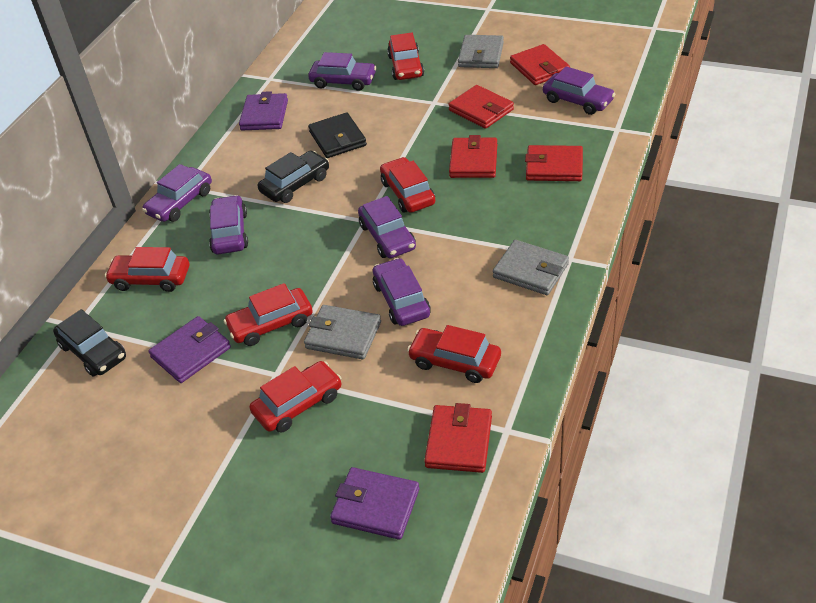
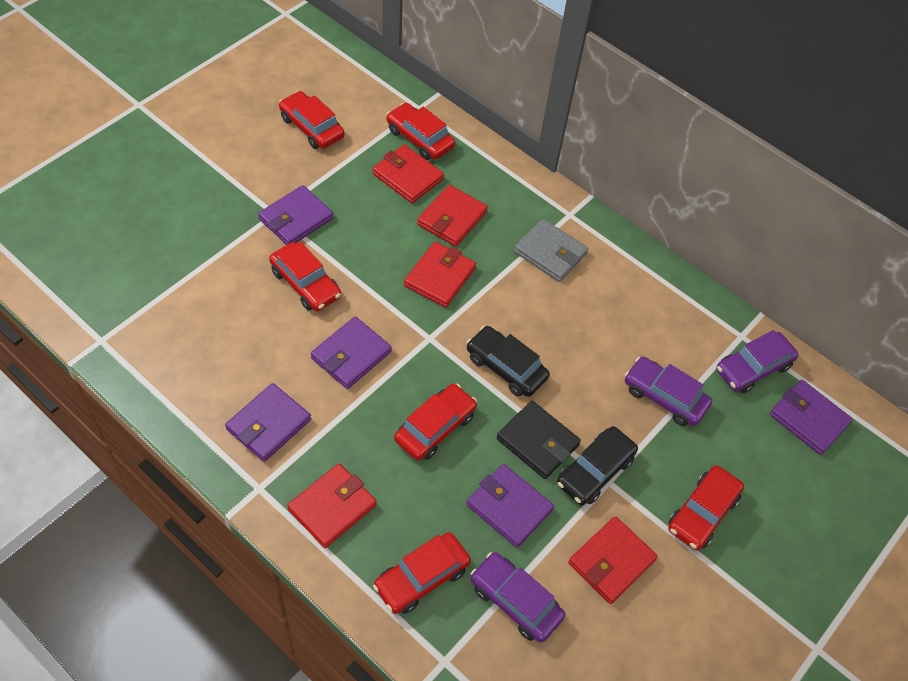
grey wallet: 3 -> 1
purple car: 6 -> 3
purple wallet: 3 -> 5

